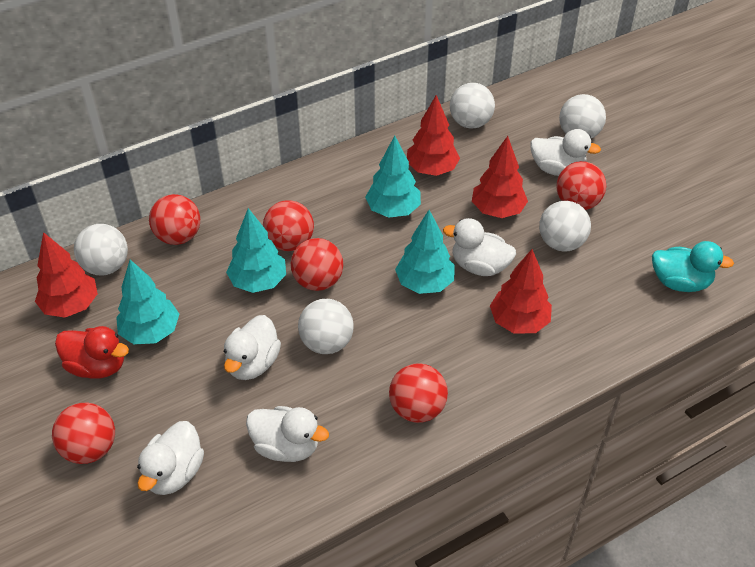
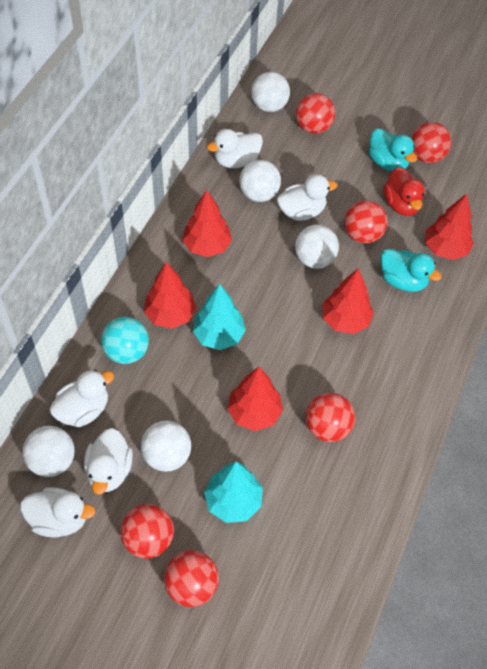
red tree: 4 -> 5
turquoise ball: 0 -> 1
turquoise duck: 1 -> 2
turquoise tree: 4 -> 2

